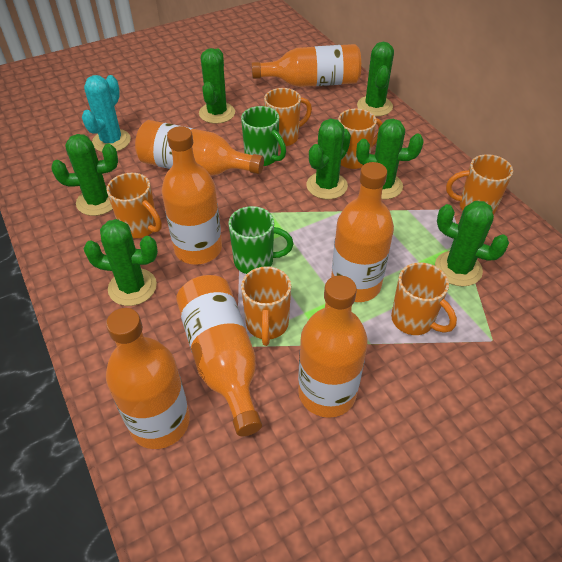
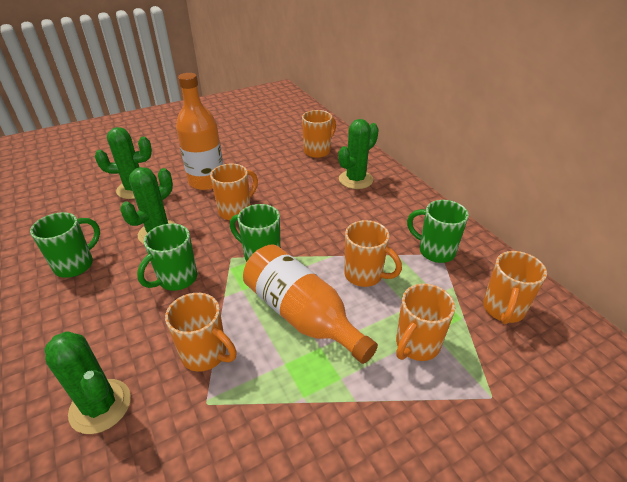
green cactus: 7 -> 4
green mug: 2 -> 4
orange bottle: 7 -> 2
turquoise cactus: 1 -> 0

